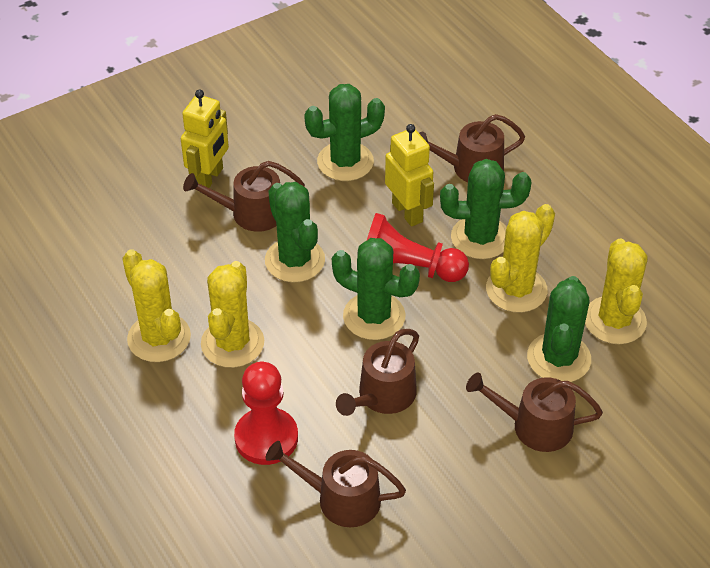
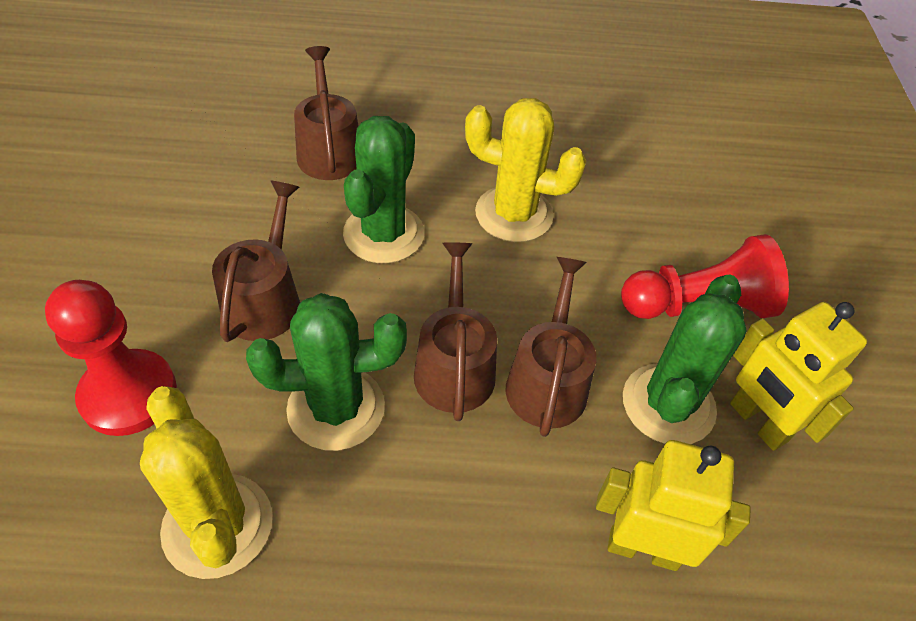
brown watering can: 5 -> 4
green cactus: 5 -> 3
yellow cactus: 4 -> 2

